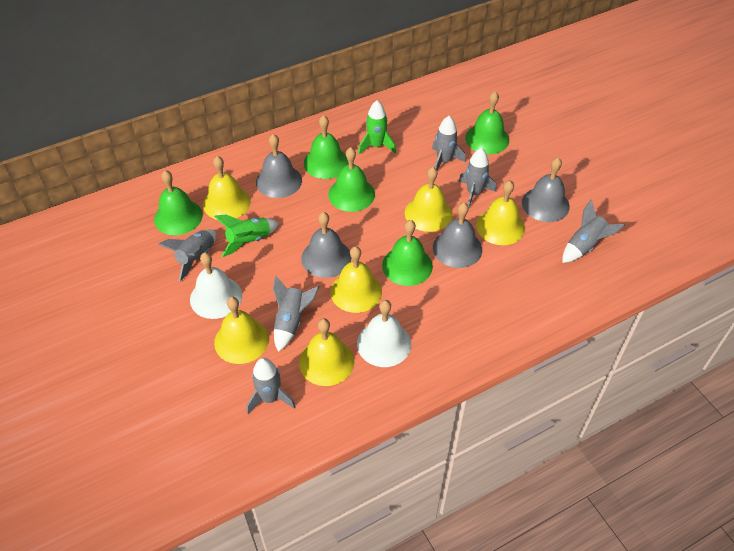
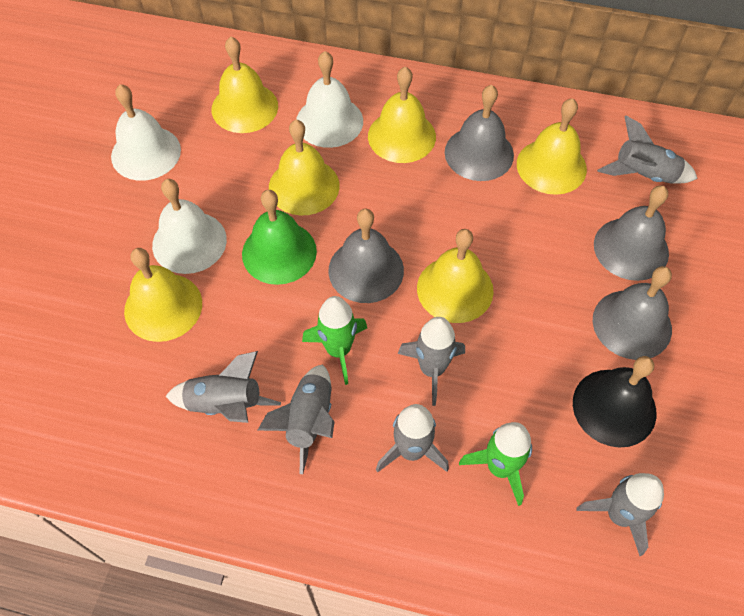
black bell: 0 -> 1
green bell: 5 -> 1
white bell: 2 -> 3

